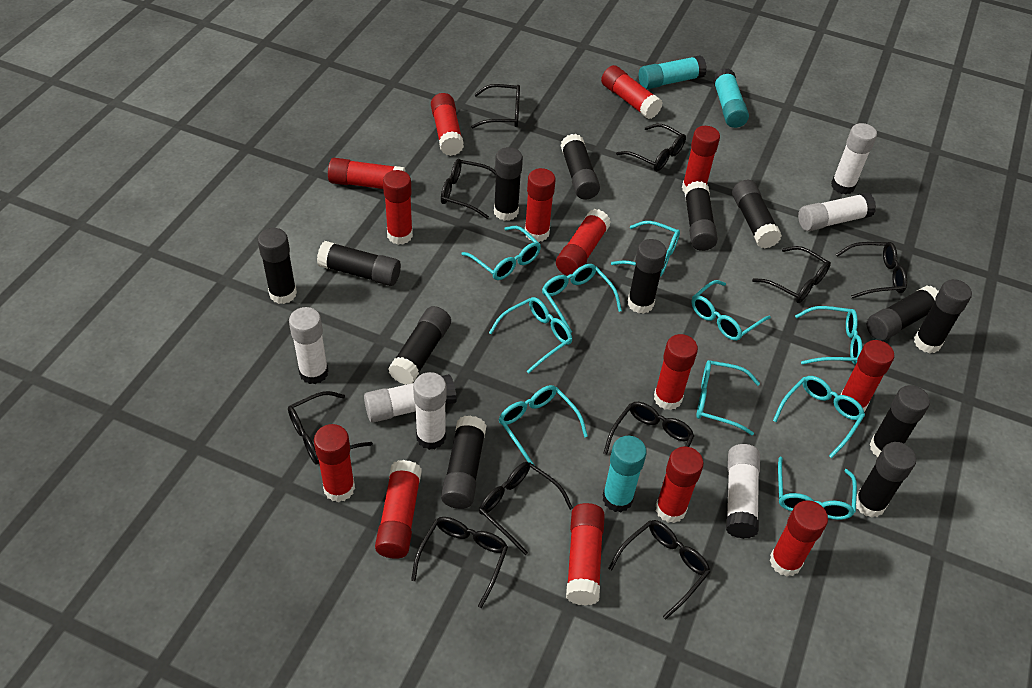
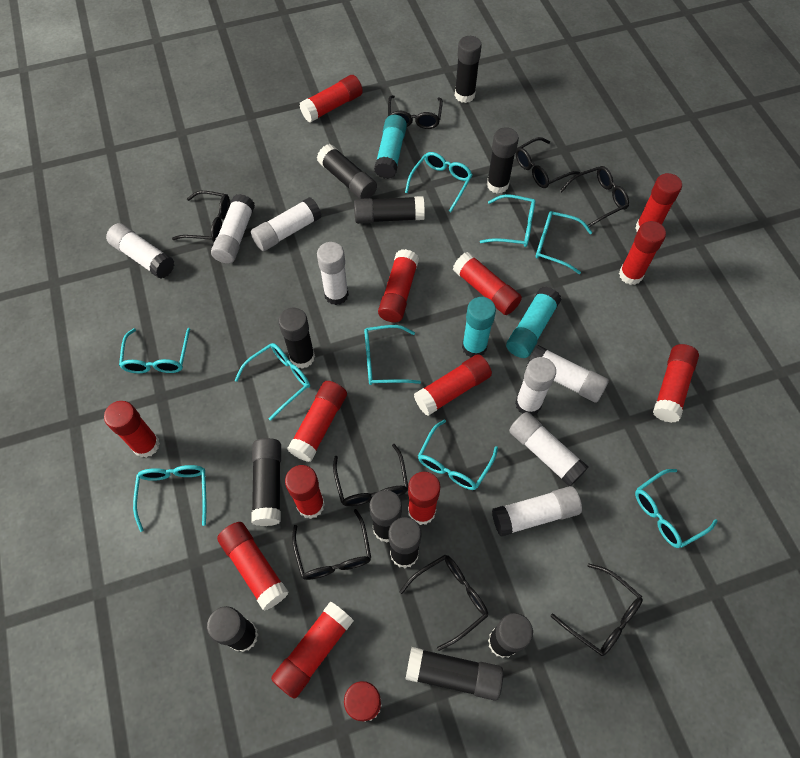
black glasses: 10 -> 8
black glue stick: 13 -> 11
turquoise glasses: 10 -> 9
white glue stick: 6 -> 8

